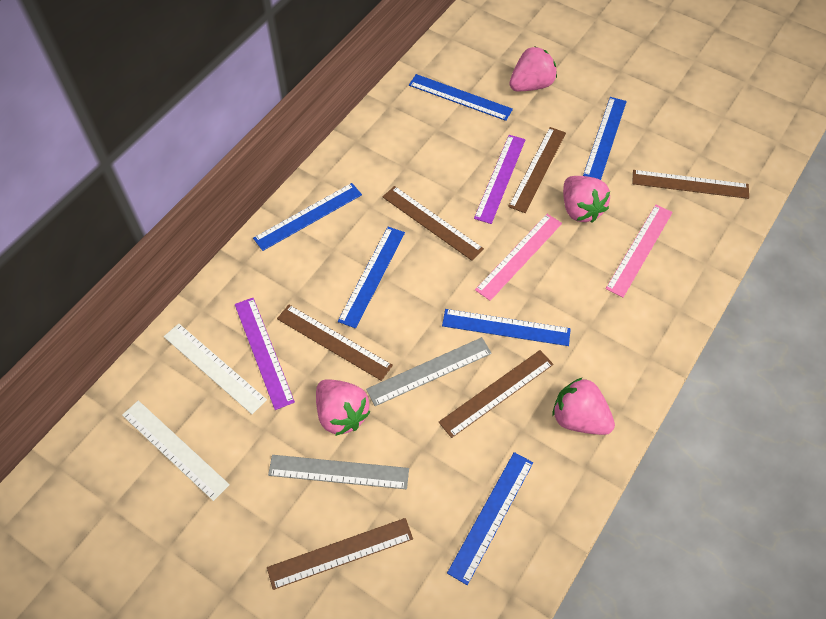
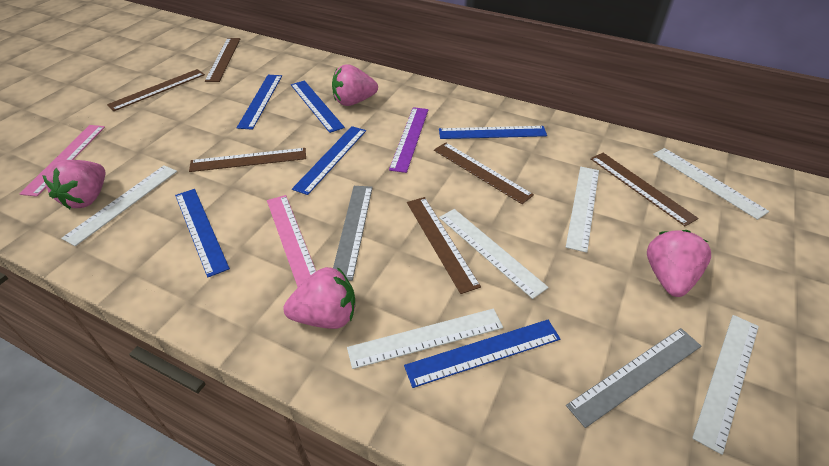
purple ruler: 2 -> 1
white ruler: 2 -> 6

